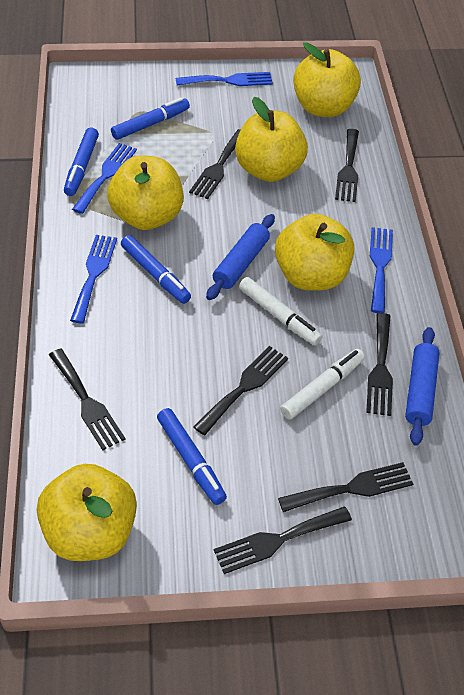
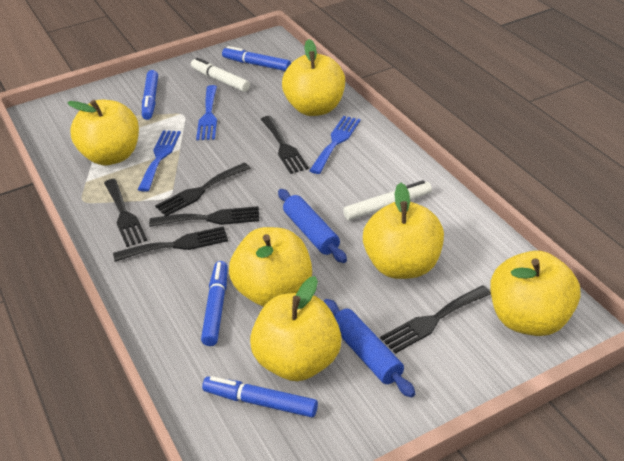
black fork: 7 -> 6
blue fork: 4 -> 3
yellow apple: 5 -> 6

